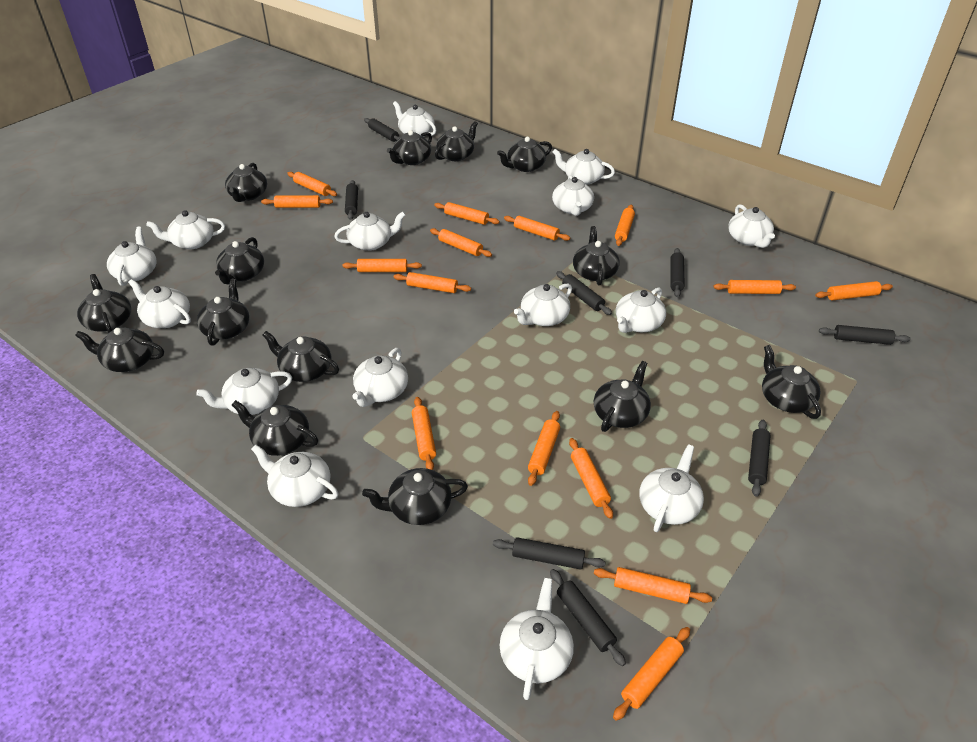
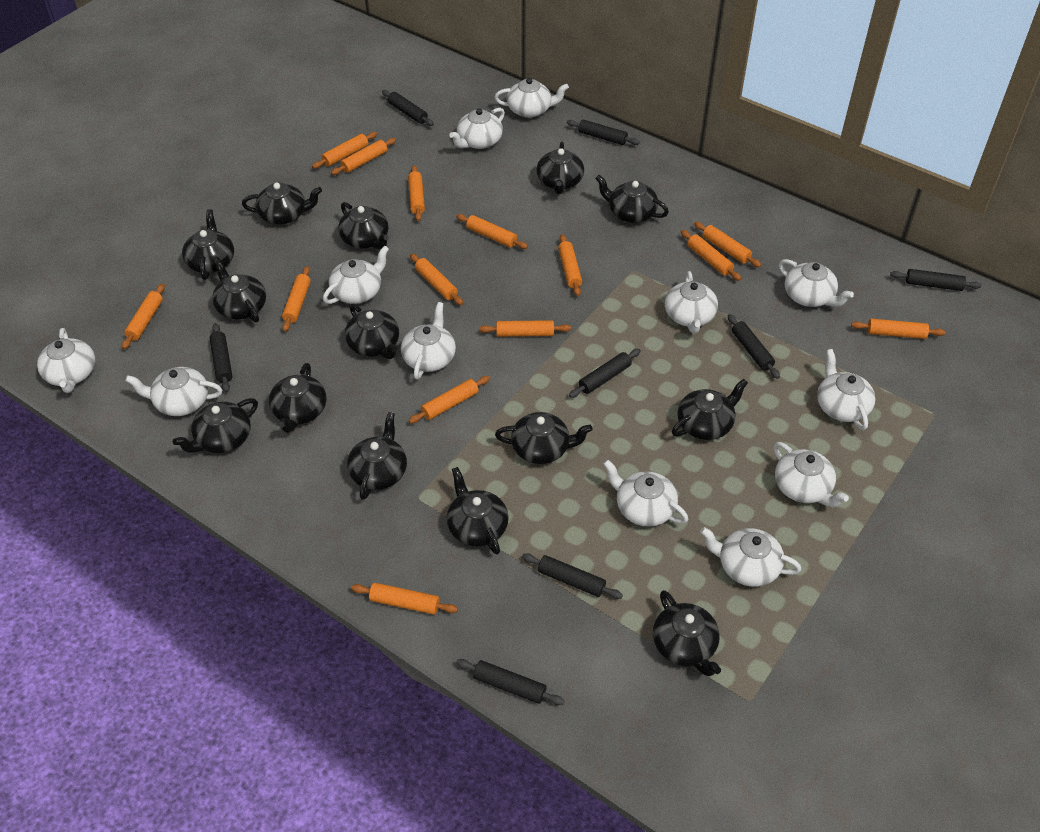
orange rolling pin: 15 -> 14
white teapot: 15 -> 12

